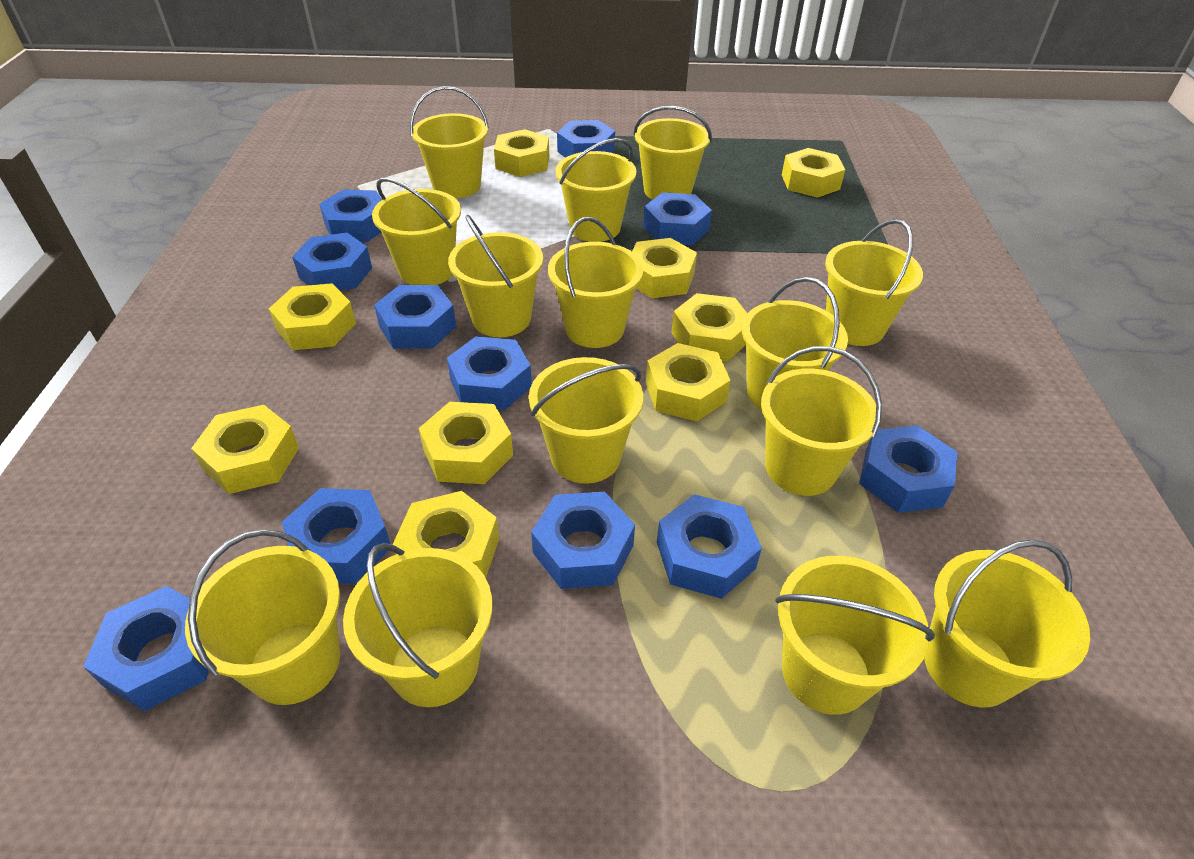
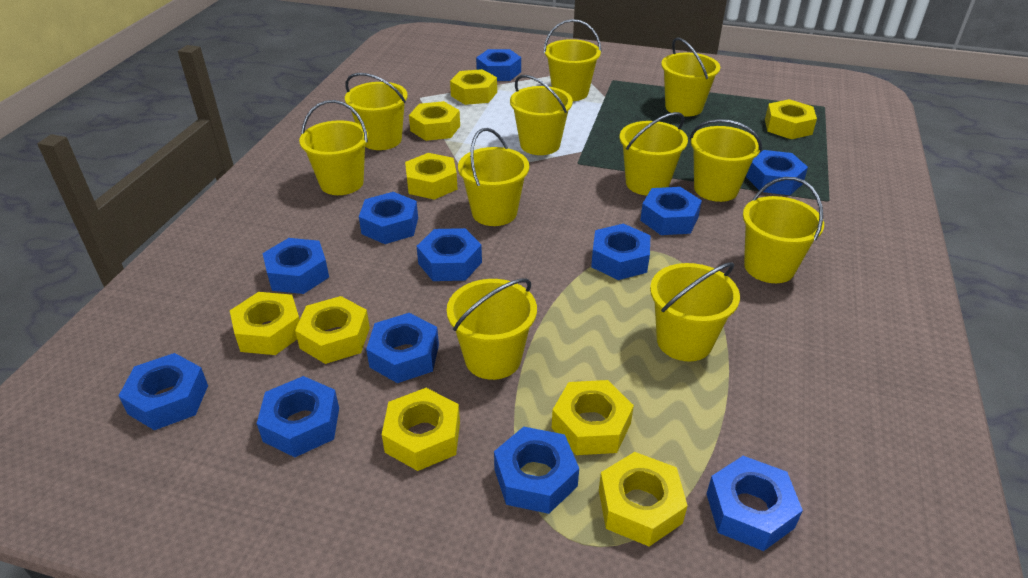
blue nut: 11 -> 12
yellow bucket: 14 -> 11

